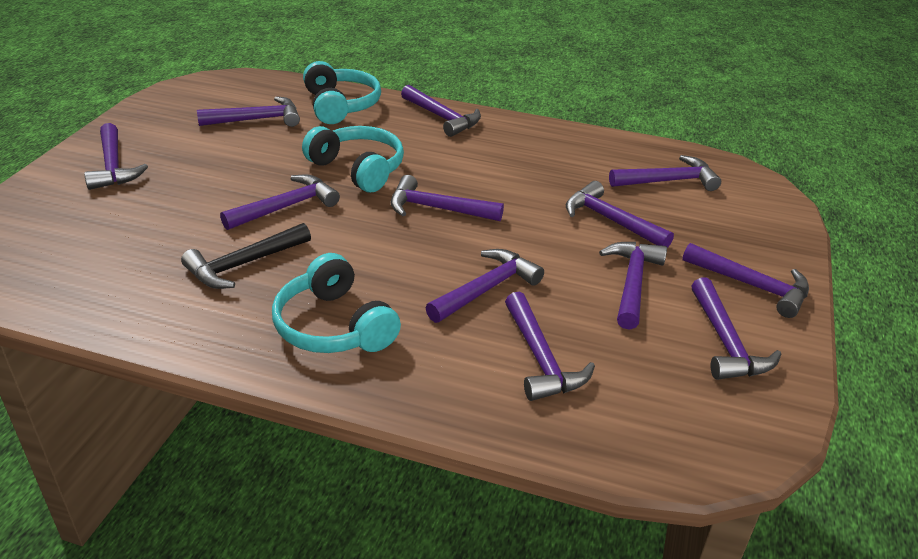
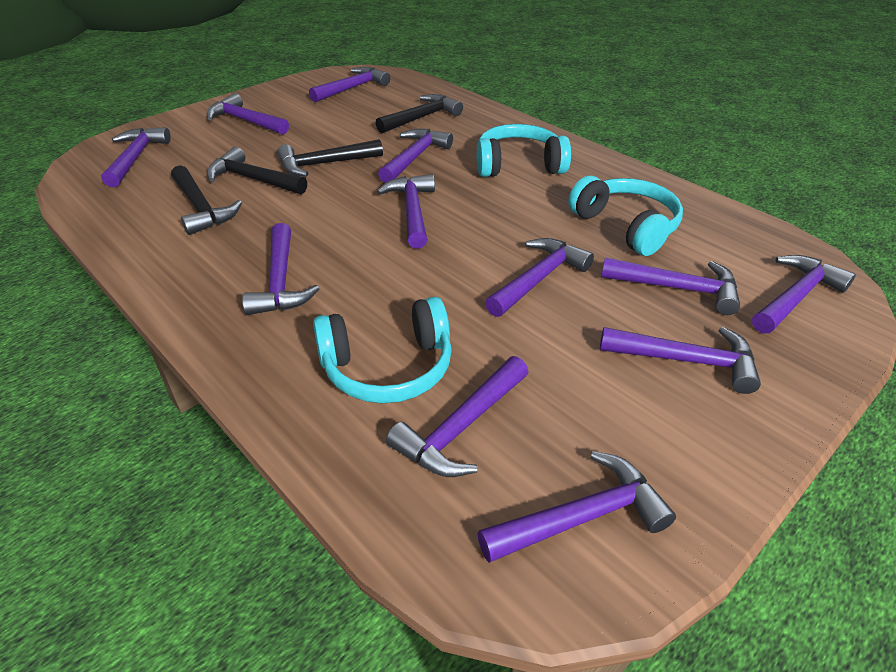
black hammer: 1 -> 4

